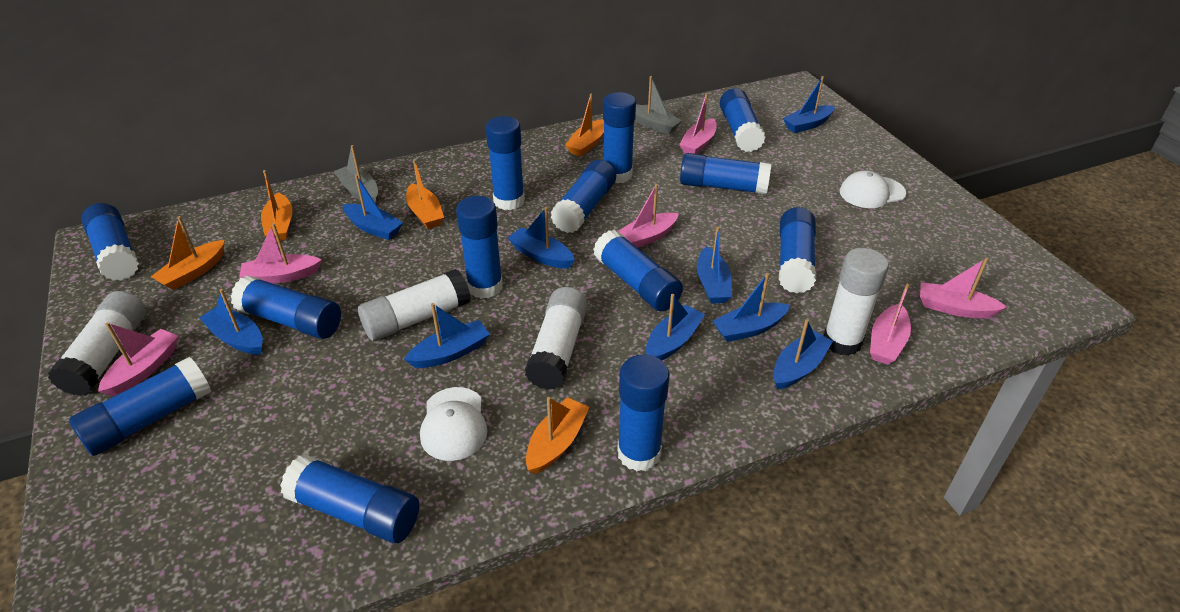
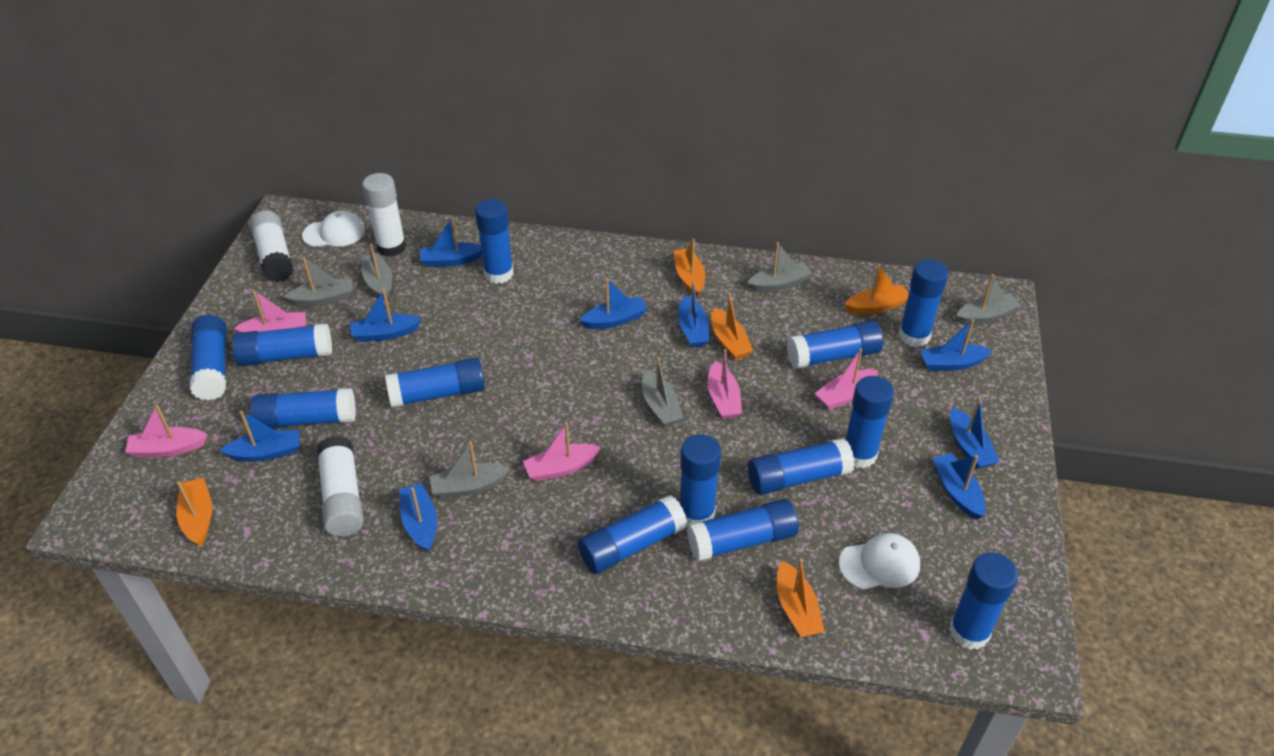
grey boat: 2 -> 6
pink boat: 6 -> 5
white glue stick: 4 -> 3

